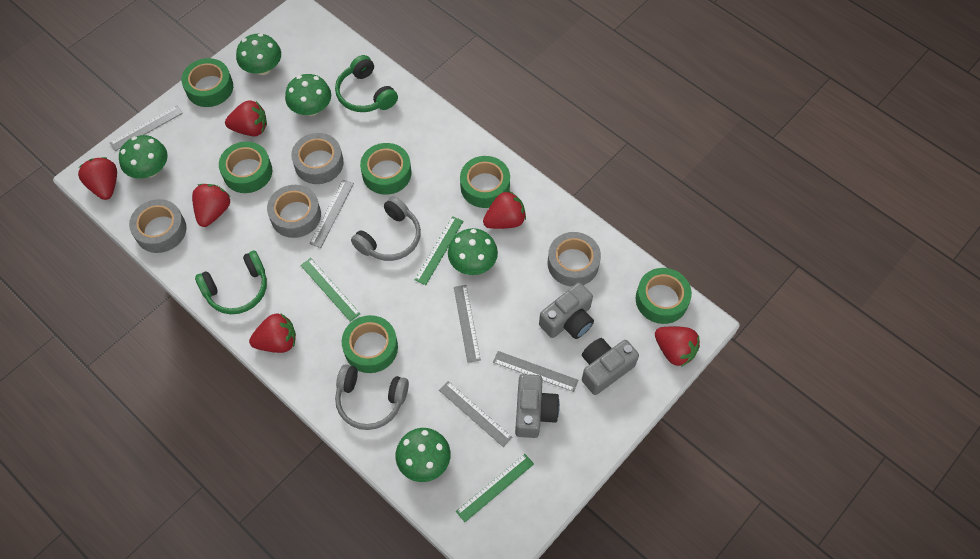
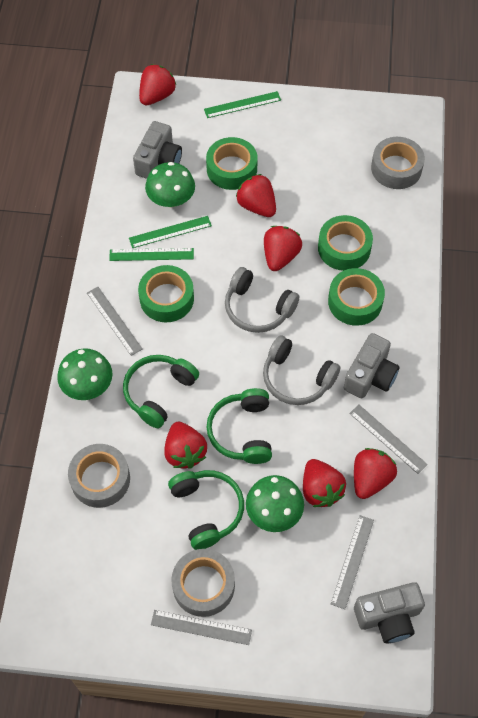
green headphones: 2 -> 3
green mushroom: 5 -> 3
green tape: 6 -> 4
grey ruler: 5 -> 4
grey tape: 4 -> 3

